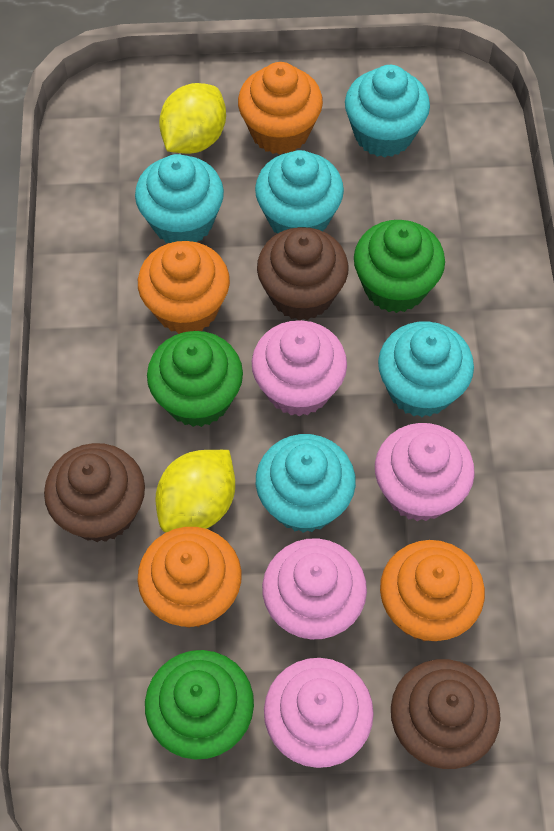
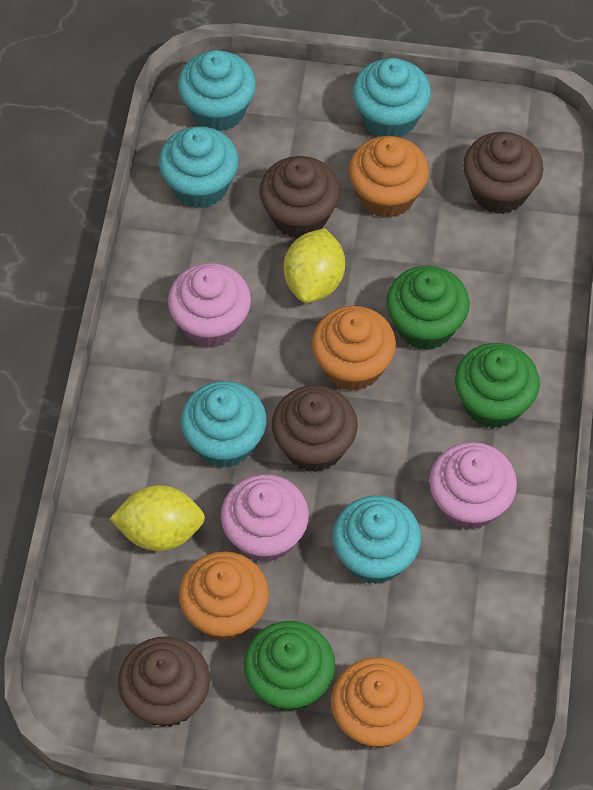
brown cupcake: 3 -> 4
pink cupcake: 4 -> 3

